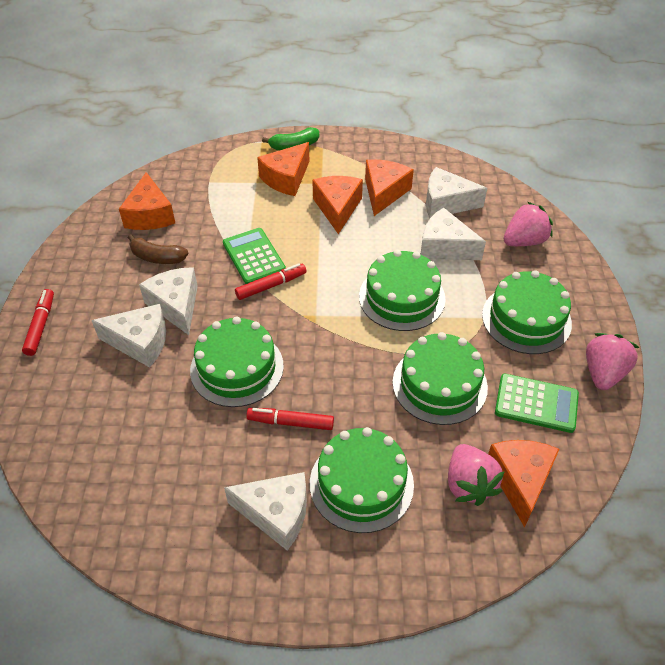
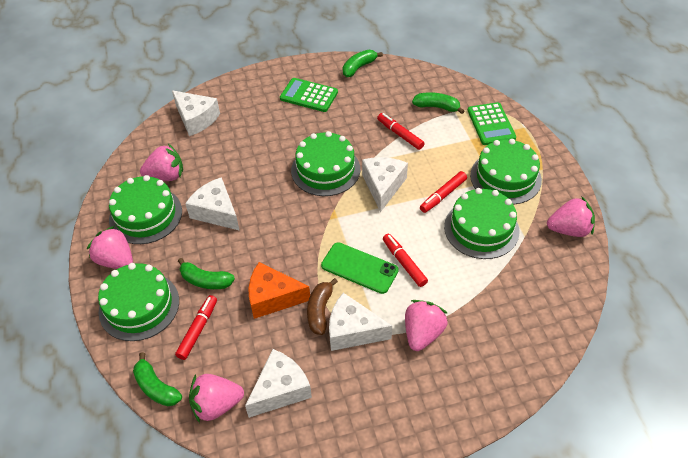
green banana: 1 -> 4
green phone: 0 -> 1
orange cheese: 5 -> 1
pink strawberry: 3 -> 5
red marker: 3 -> 4

